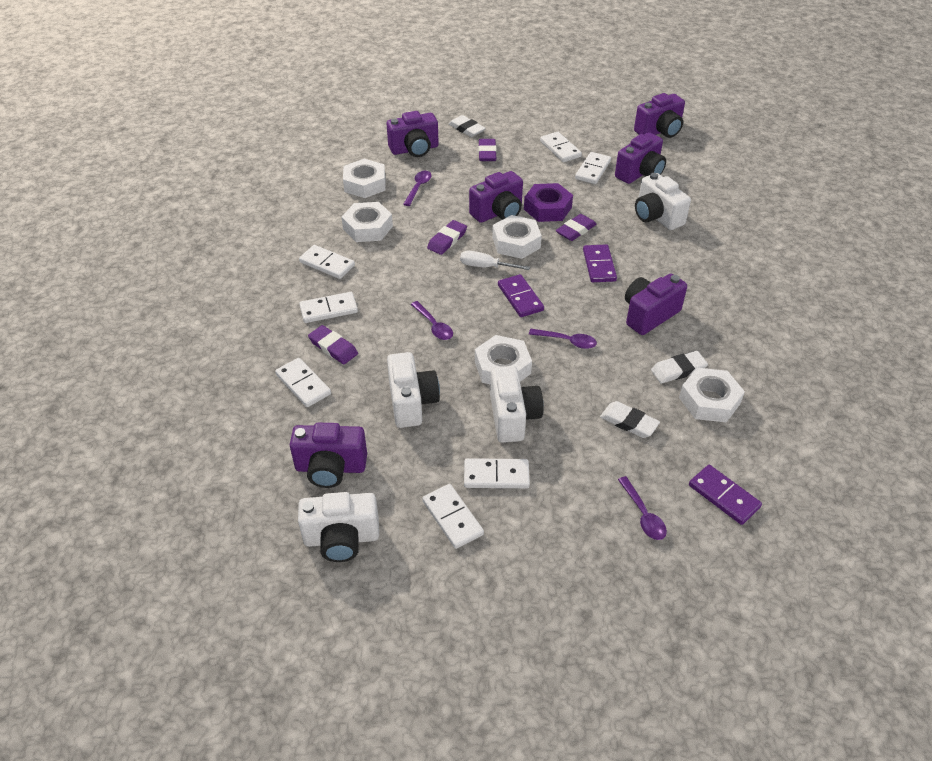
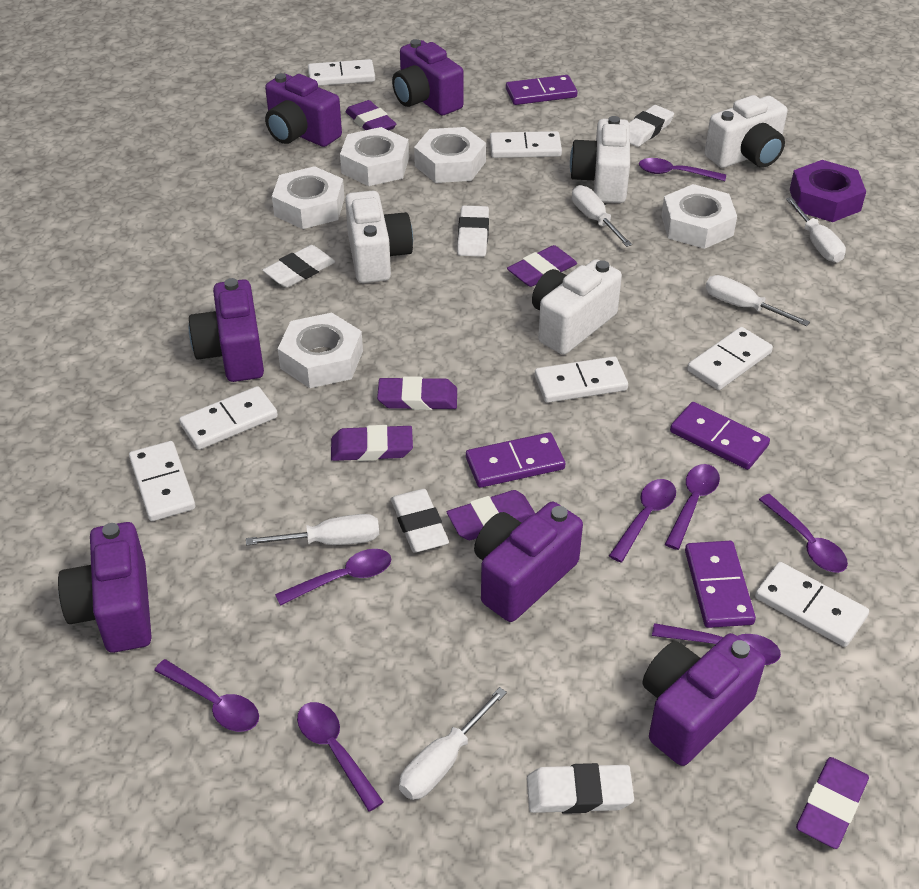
purple domino: 3 -> 4
purple eraser: 4 -> 6
purple spoon: 4 -> 8
white eraser: 3 -> 5
white screwdriver: 1 -> 5

